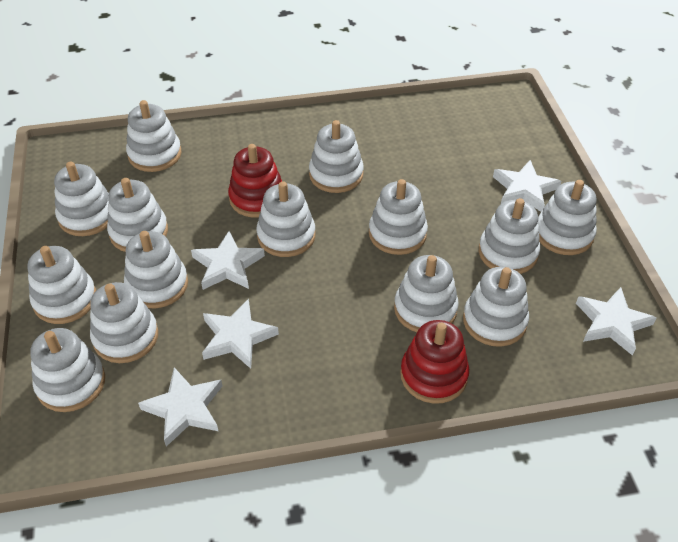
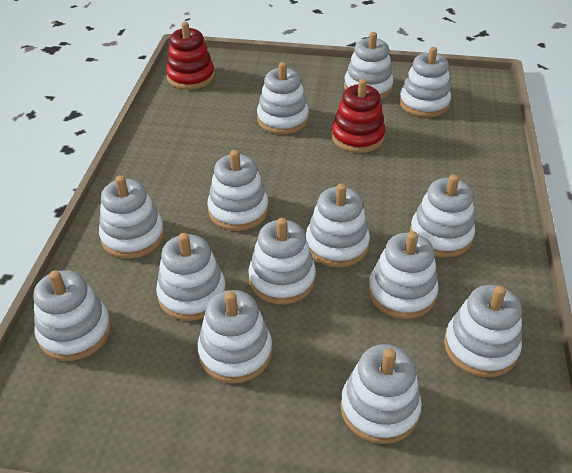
white star: 5 -> 0

